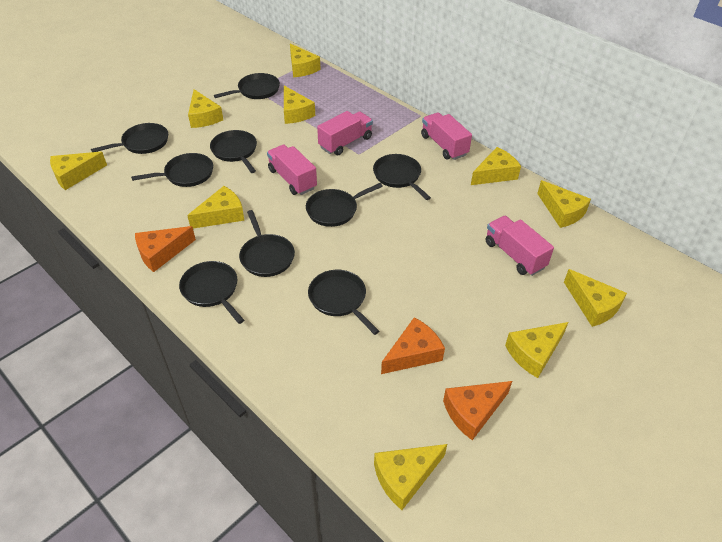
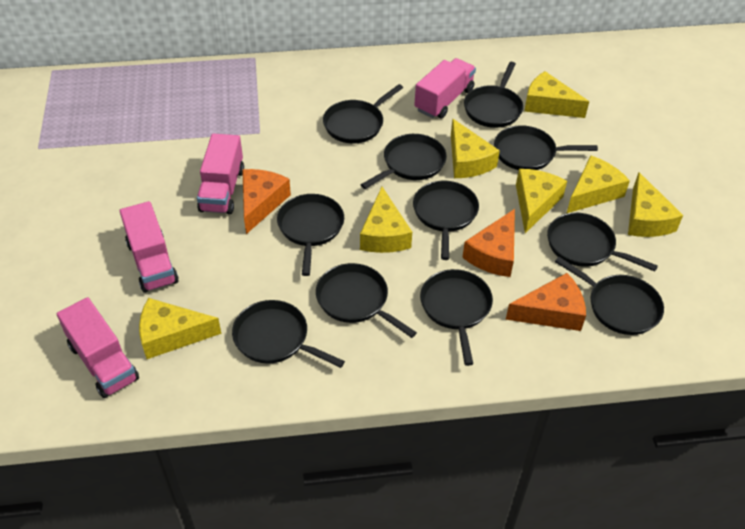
black pan: 9 -> 11
yellow cheese: 10 -> 7

